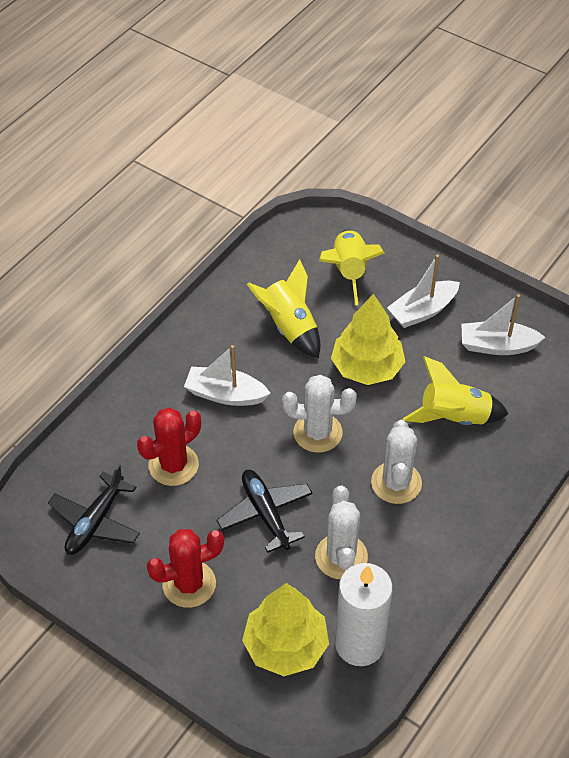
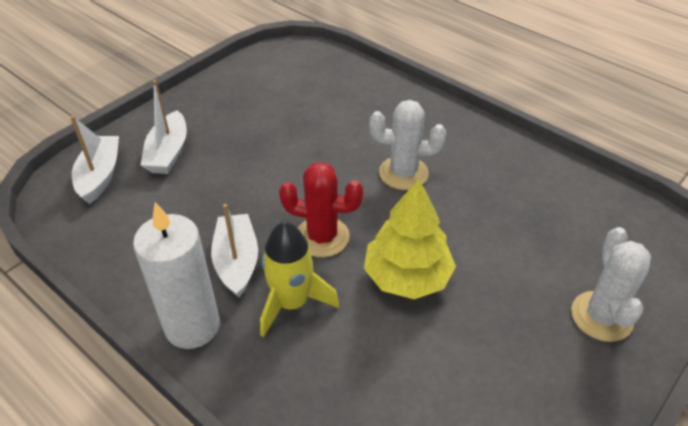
black plane: 2 -> 0
red cactus: 2 -> 1
white cactus: 3 -> 2
yellow rocket: 3 -> 1
yellow tree: 2 -> 1

